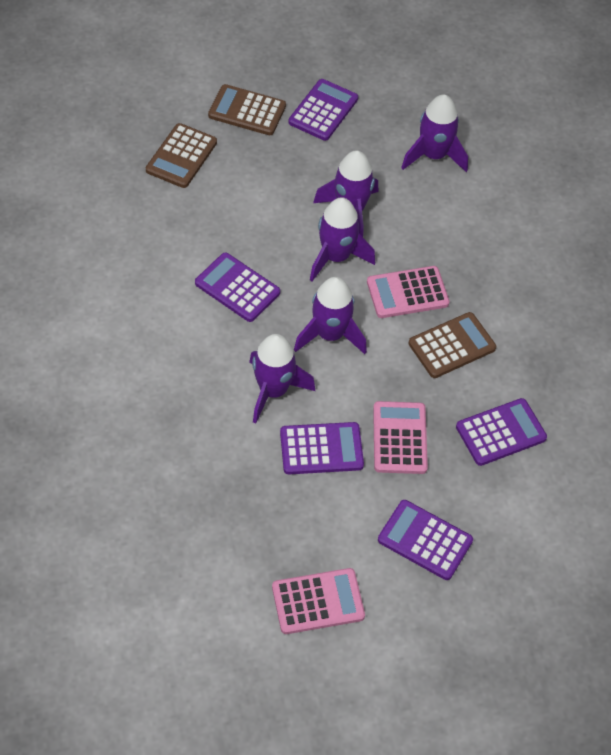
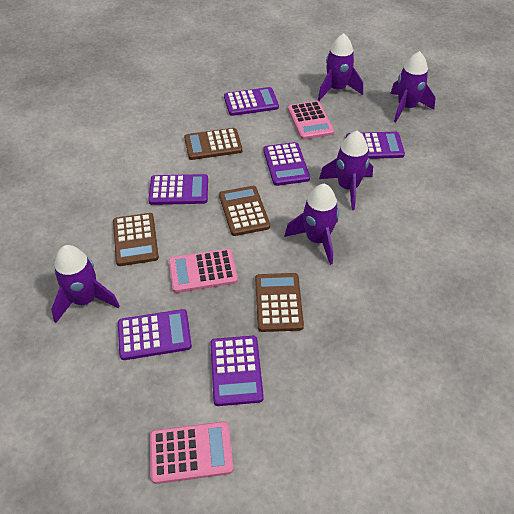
brown calculator: 3 -> 4
purple calculator: 5 -> 6

